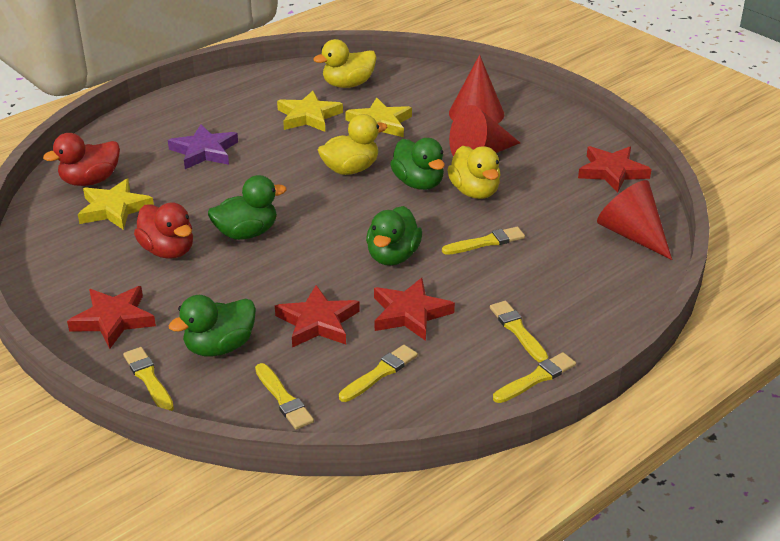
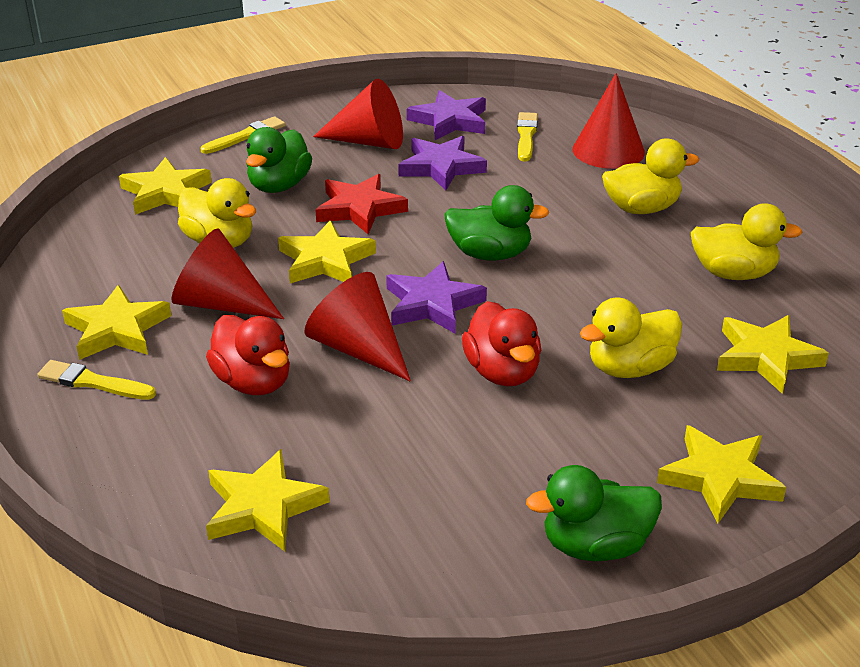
green duck: 4 -> 3
purple star: 1 -> 3
red cone: 3 -> 4
red star: 4 -> 1
yellow brush: 6 -> 3
yellow duck: 3 -> 4
yellow star: 3 -> 6

